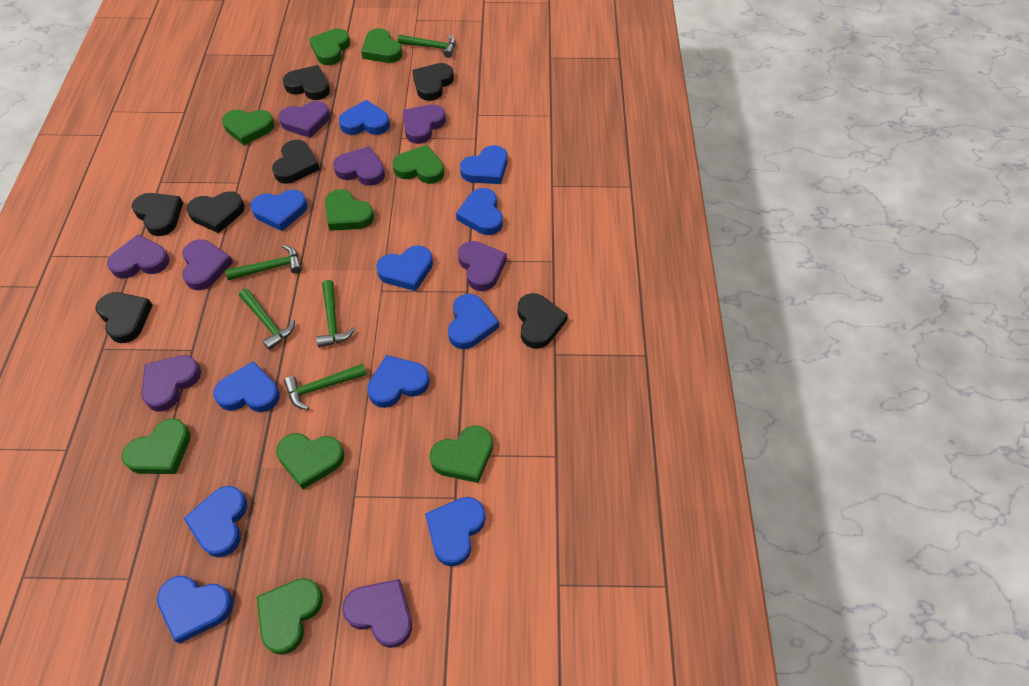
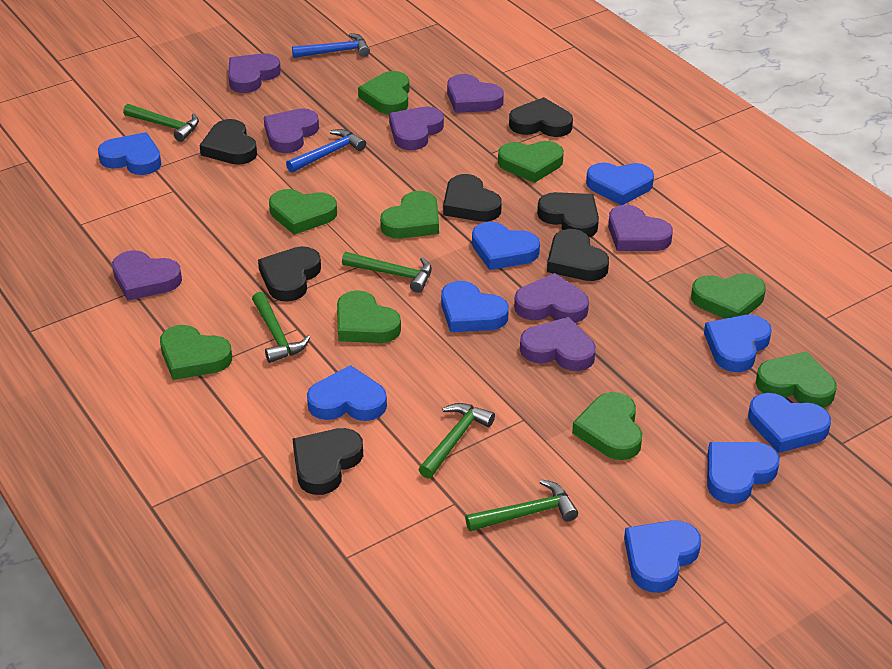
blue hammer: 0 -> 2
blue heart: 11 -> 9

